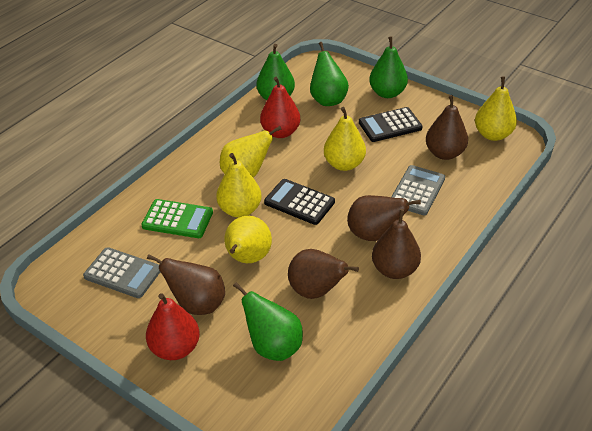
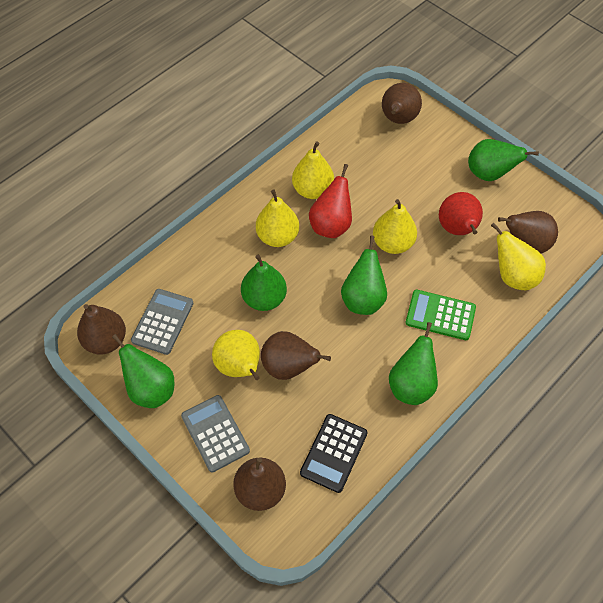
black calculator: 2 -> 1
green pear: 4 -> 5

